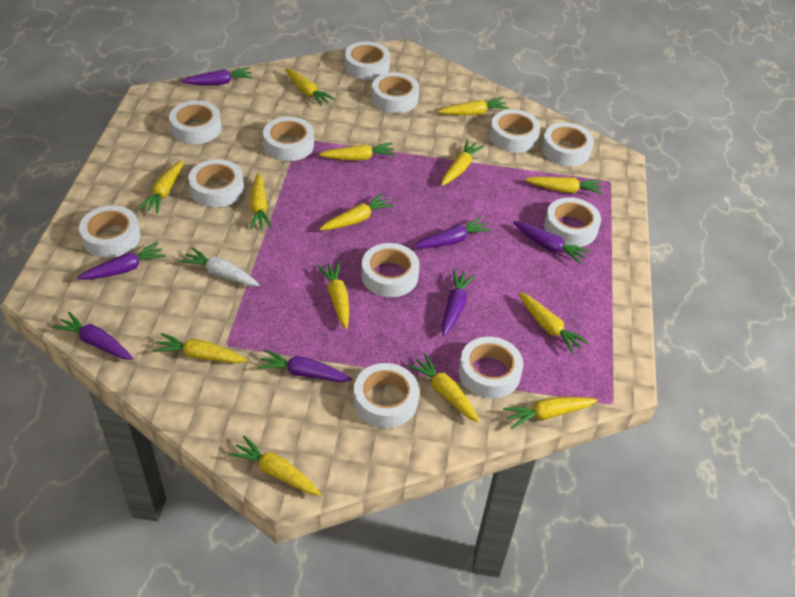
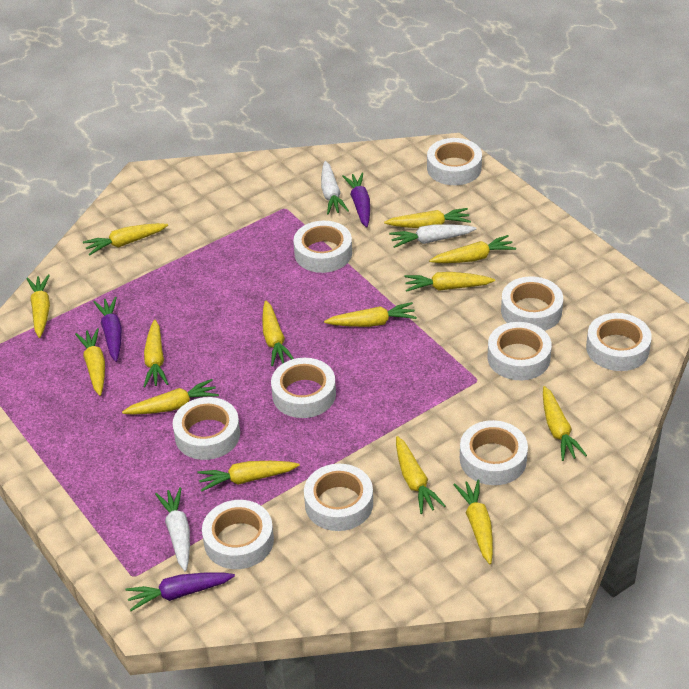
purple carrot: 7 -> 3
white carrot: 1 -> 3
white tape: 12 -> 10

